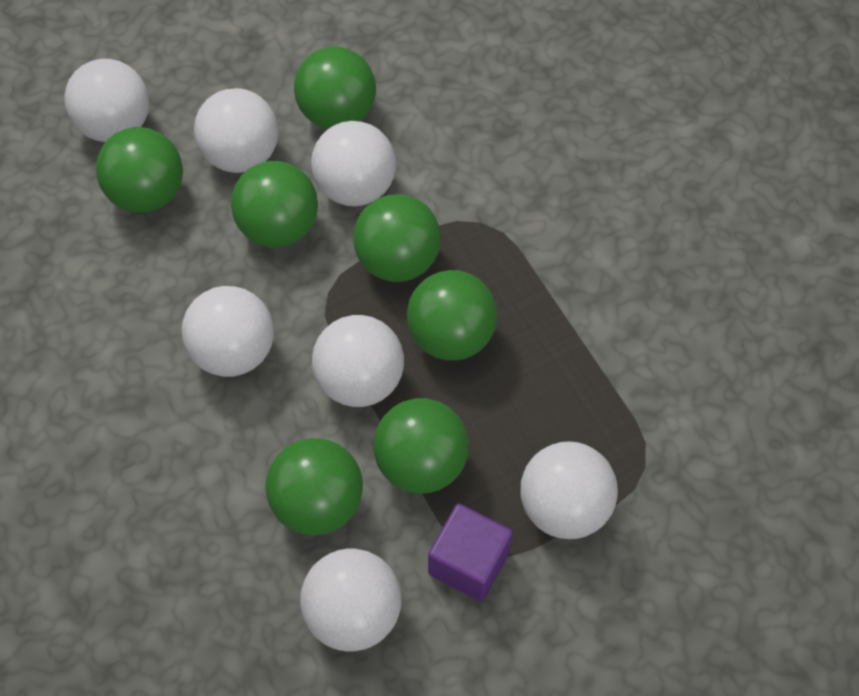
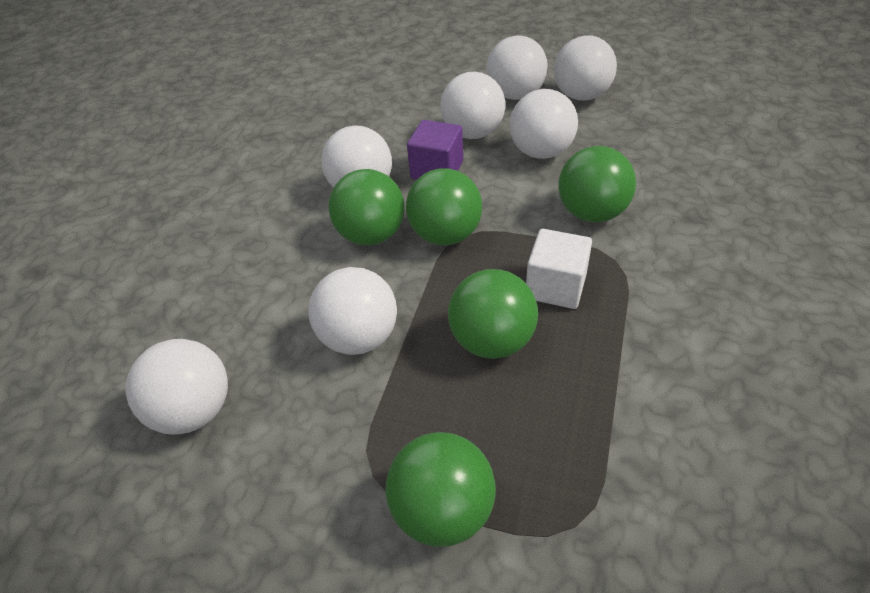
green ball: 7 -> 5
white cube: 0 -> 1

